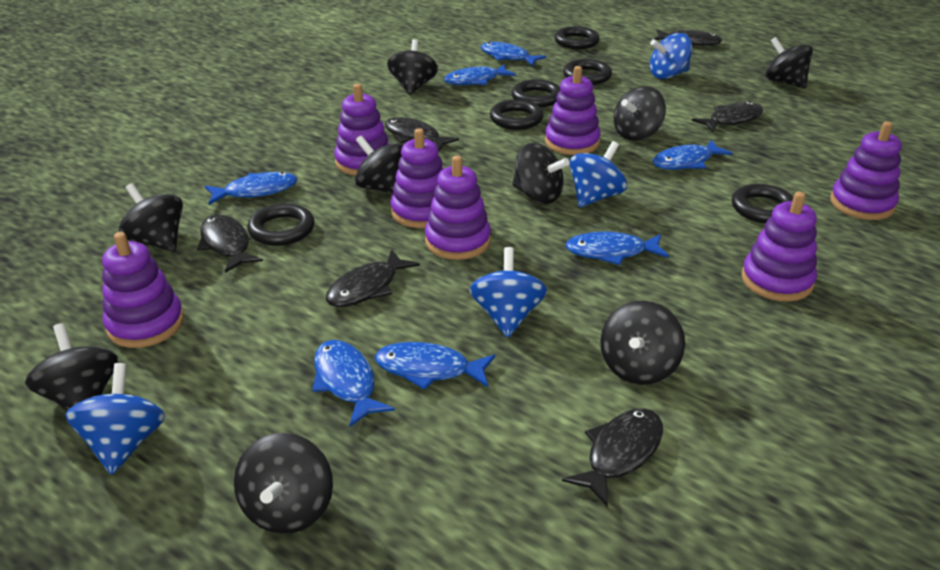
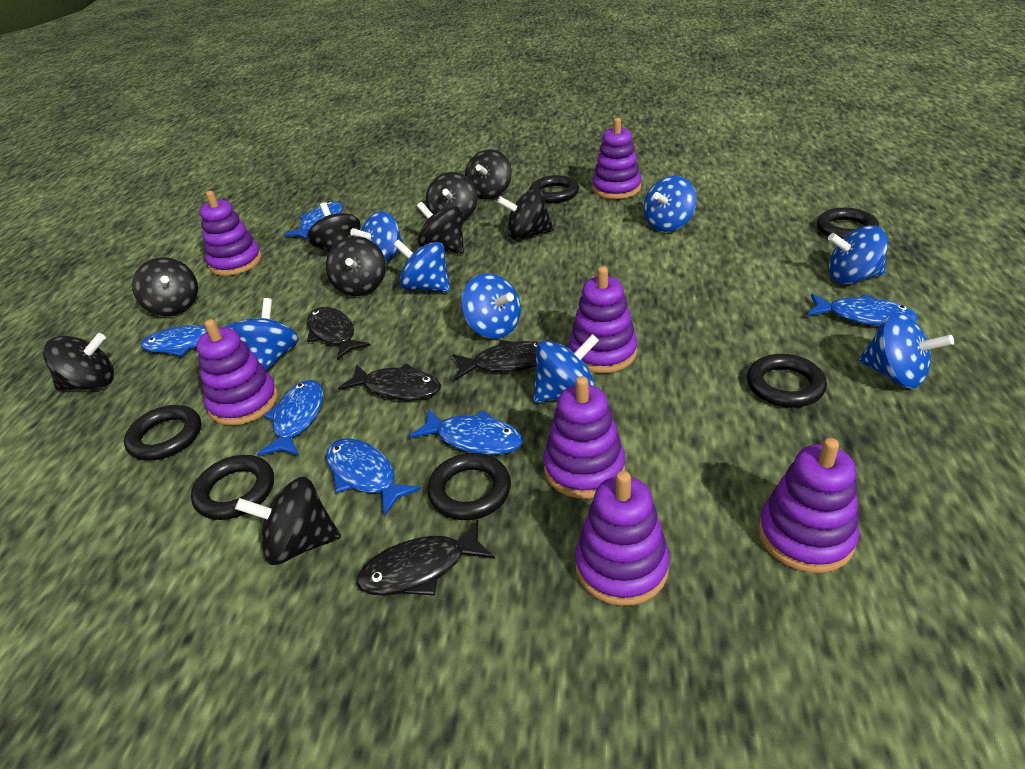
black fish: 6 -> 4
blue fish: 7 -> 6
blue spinning top: 4 -> 8

